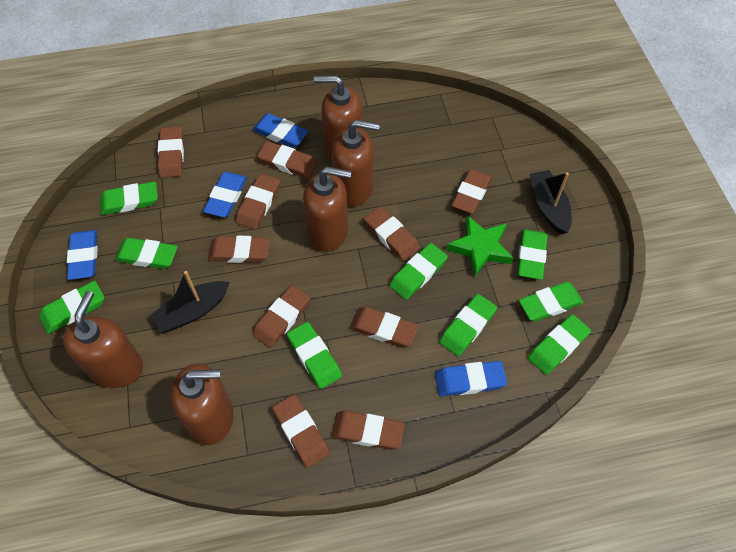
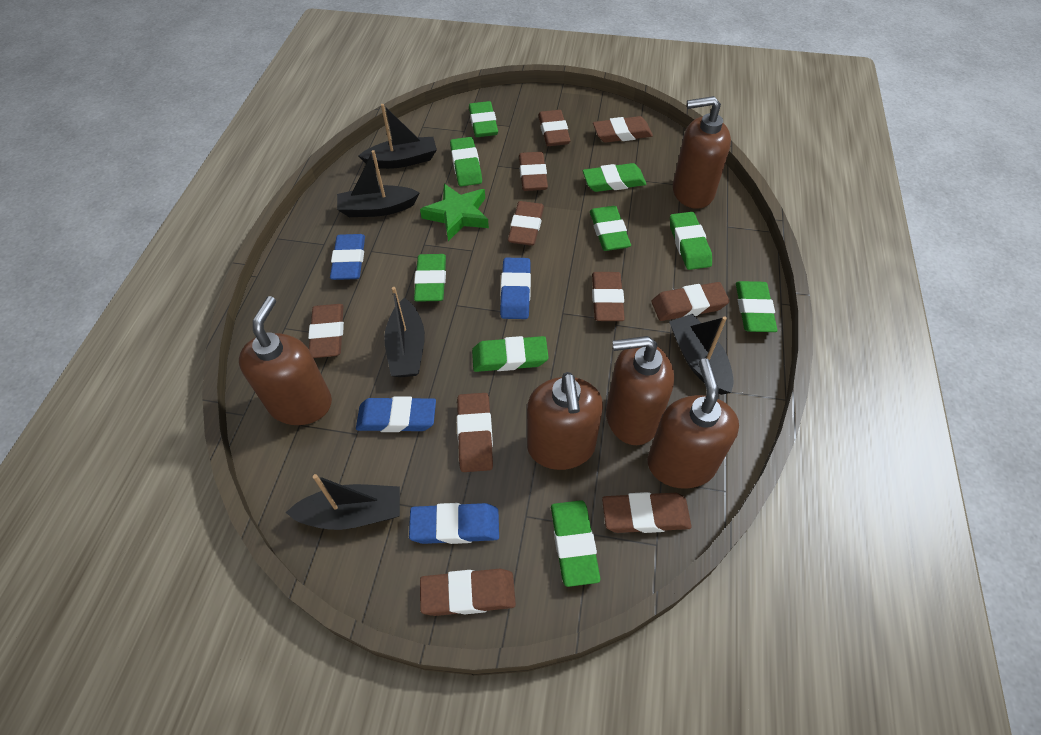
black boat: 2 -> 5

